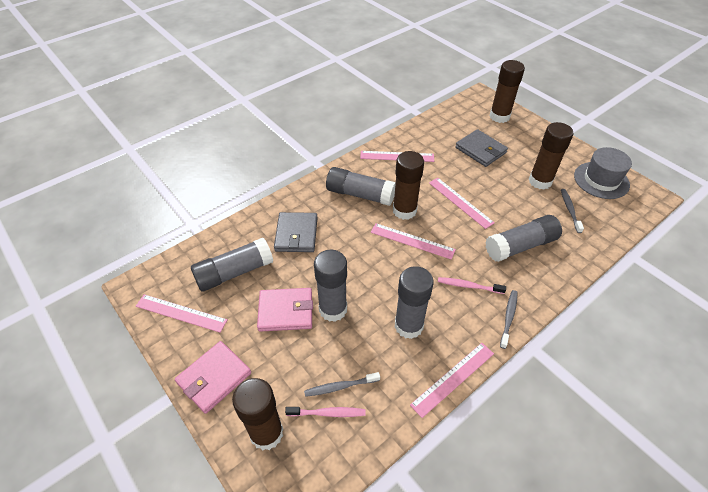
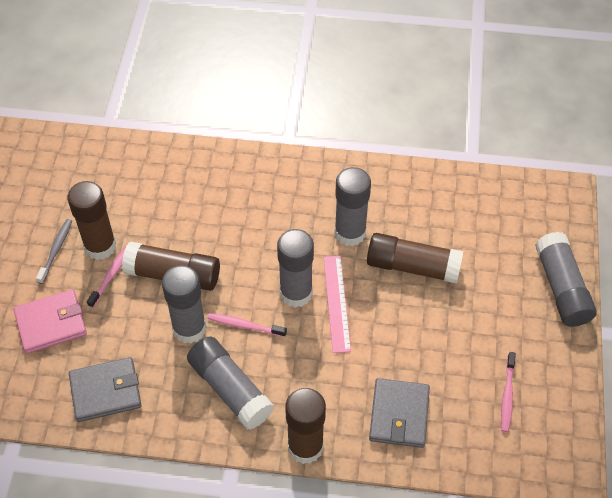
grey hat: 1 -> 0
grey toothbrush: 3 -> 1
pink ruler: 5 -> 1
pink toothbrush: 2 -> 3
pink wallet: 2 -> 1

